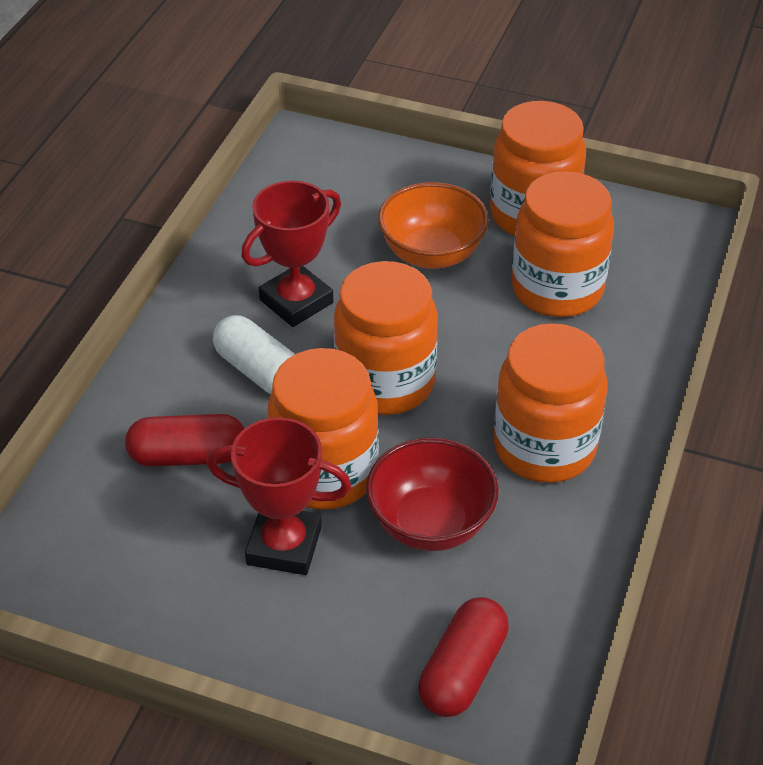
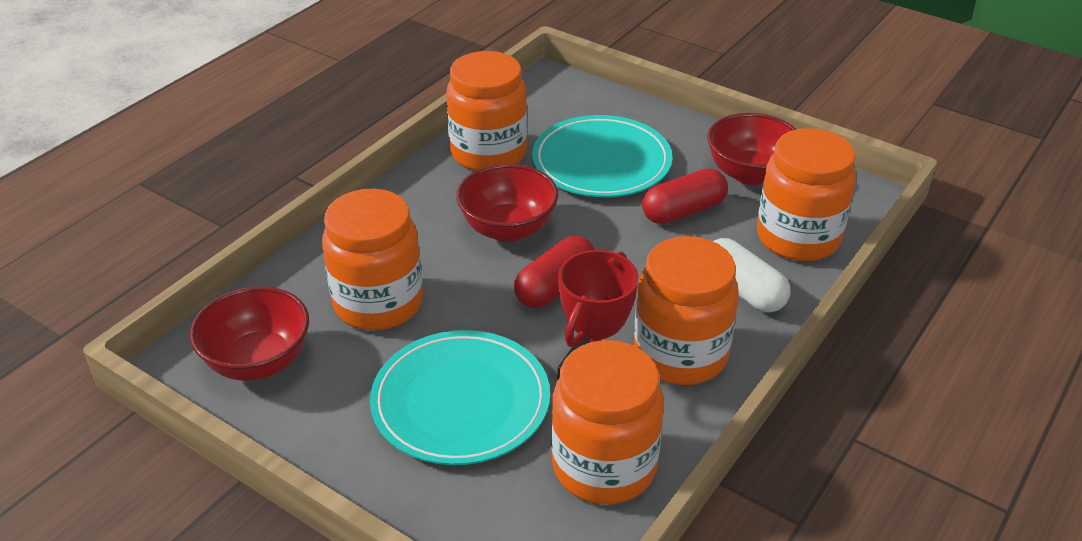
orange bowl: 1 -> 0
red bowl: 1 -> 3
red trophy: 2 -> 1
turquoise plate: 0 -> 2

